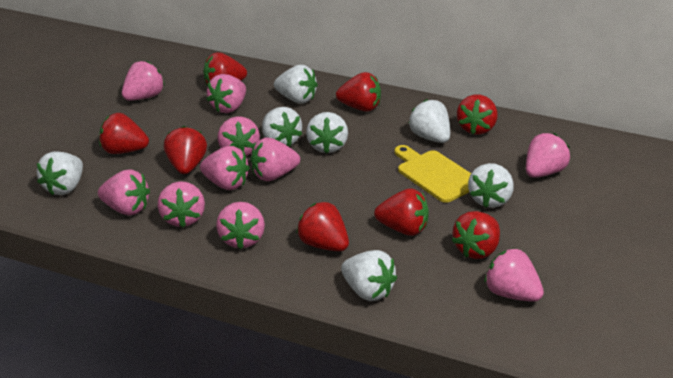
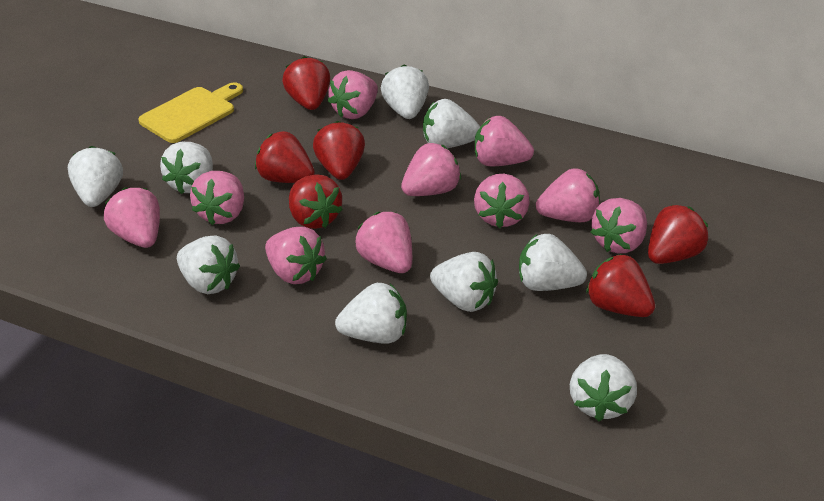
red strawberry: 8 -> 6
white strawberry: 7 -> 9

